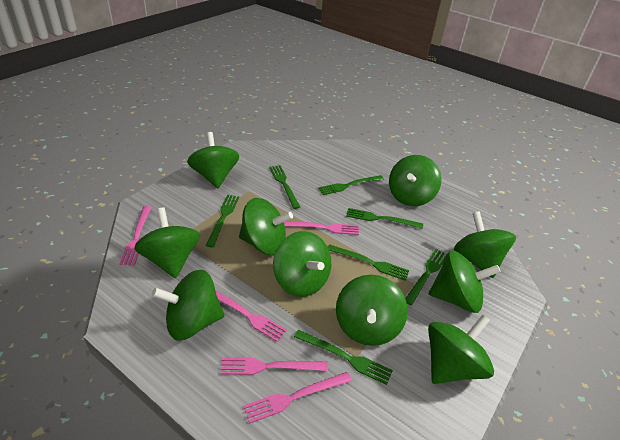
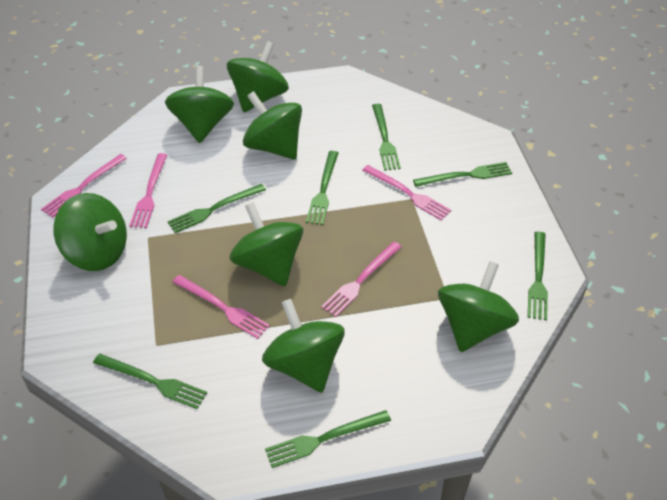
green spinning top: 10 -> 7

